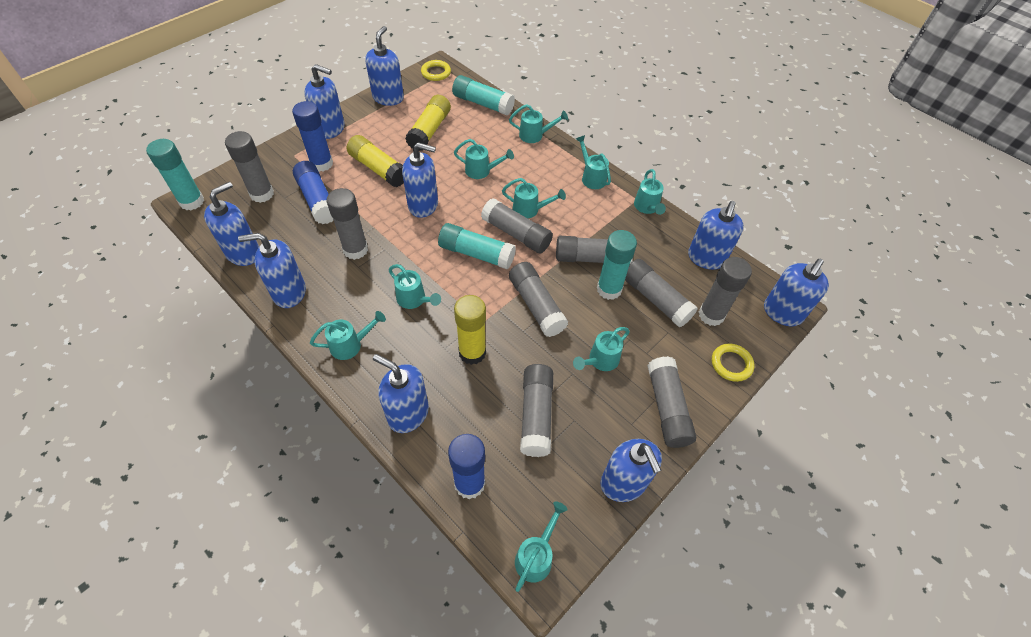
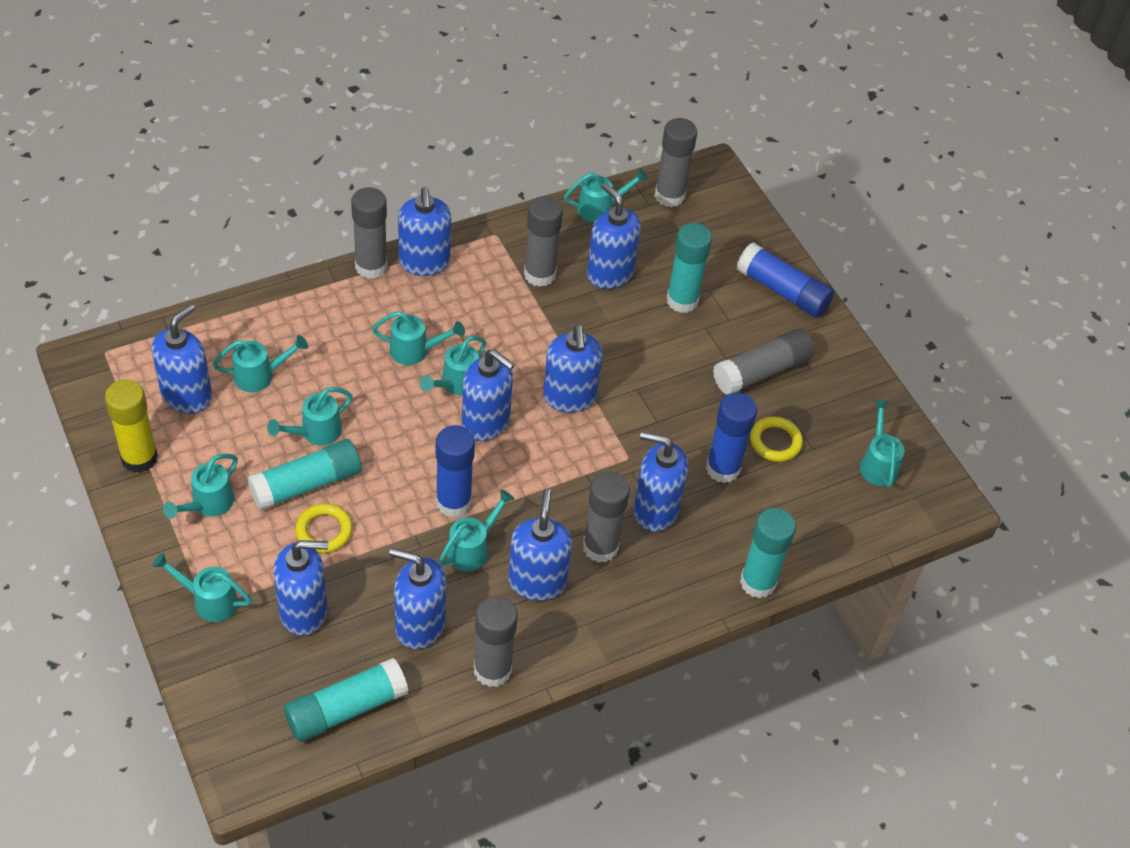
grey glue stick: 9 -> 6
yellow glue stick: 3 -> 1

